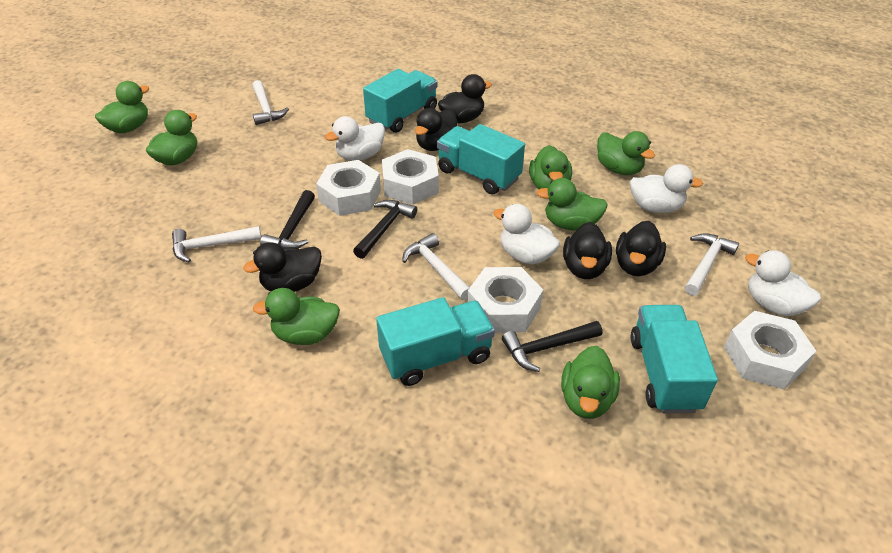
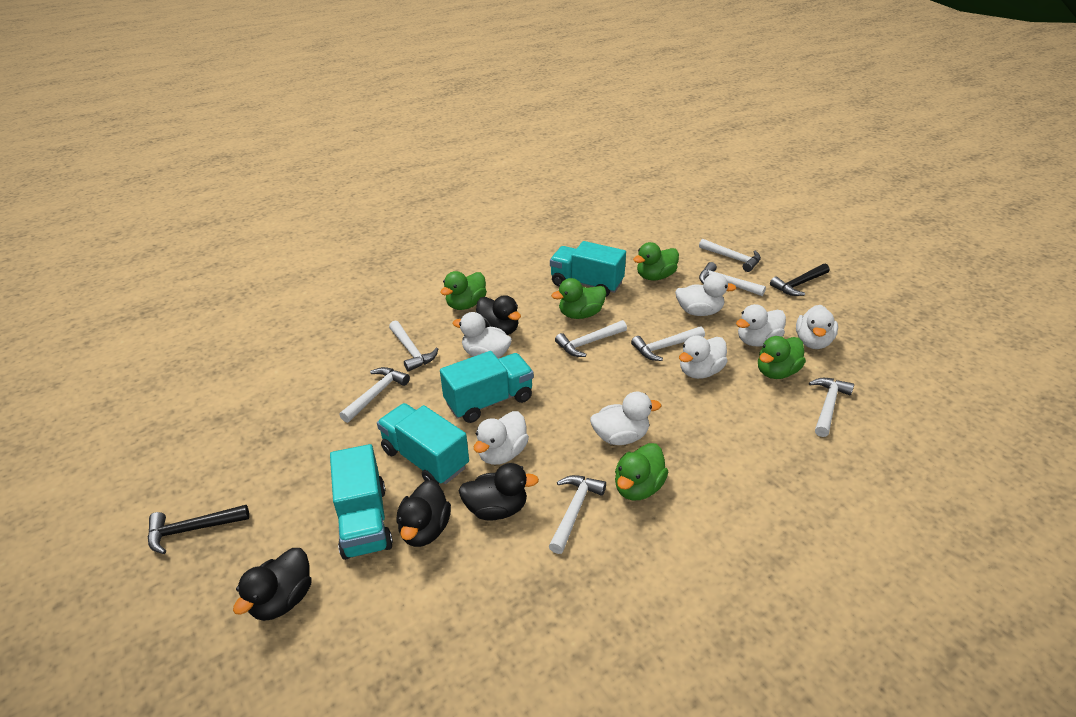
black duck: 5 -> 4
black hammer: 3 -> 2
green duck: 7 -> 5
white duck: 4 -> 7
white hammer: 4 -> 8
white nut: 4 -> 0

